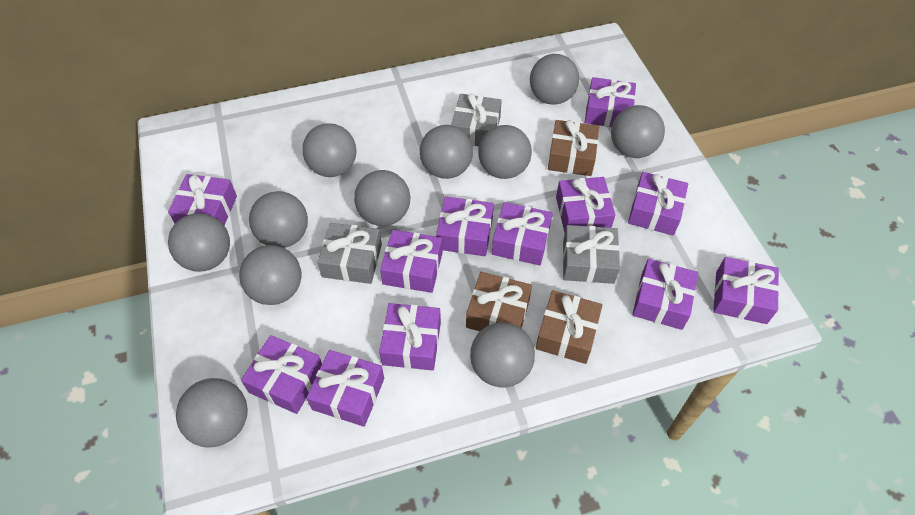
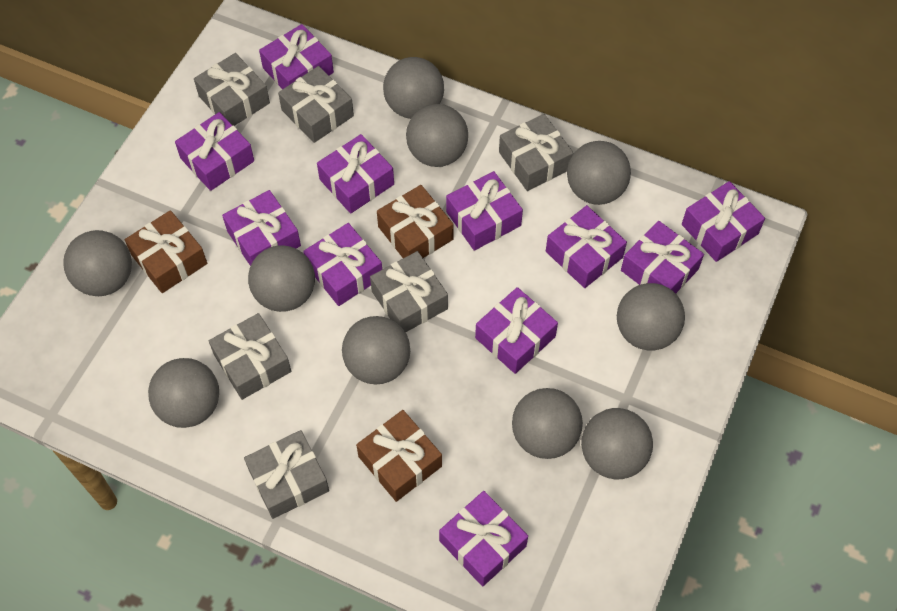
grey ball: 11 -> 10
grey gift: 3 -> 6
purple gift: 12 -> 11

